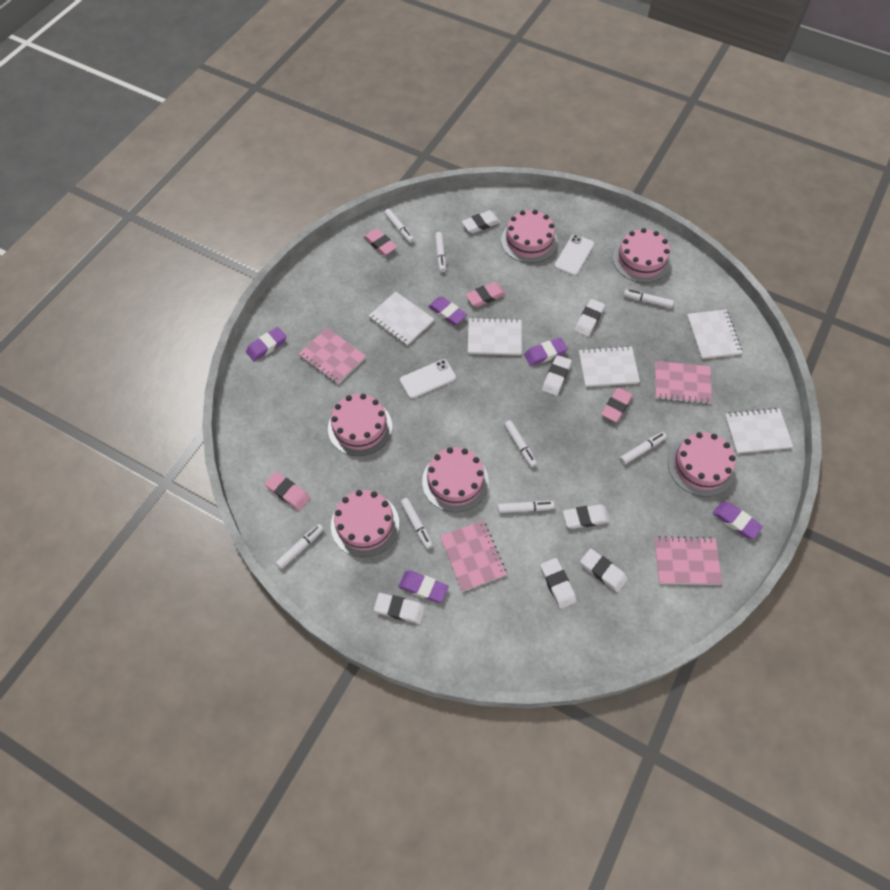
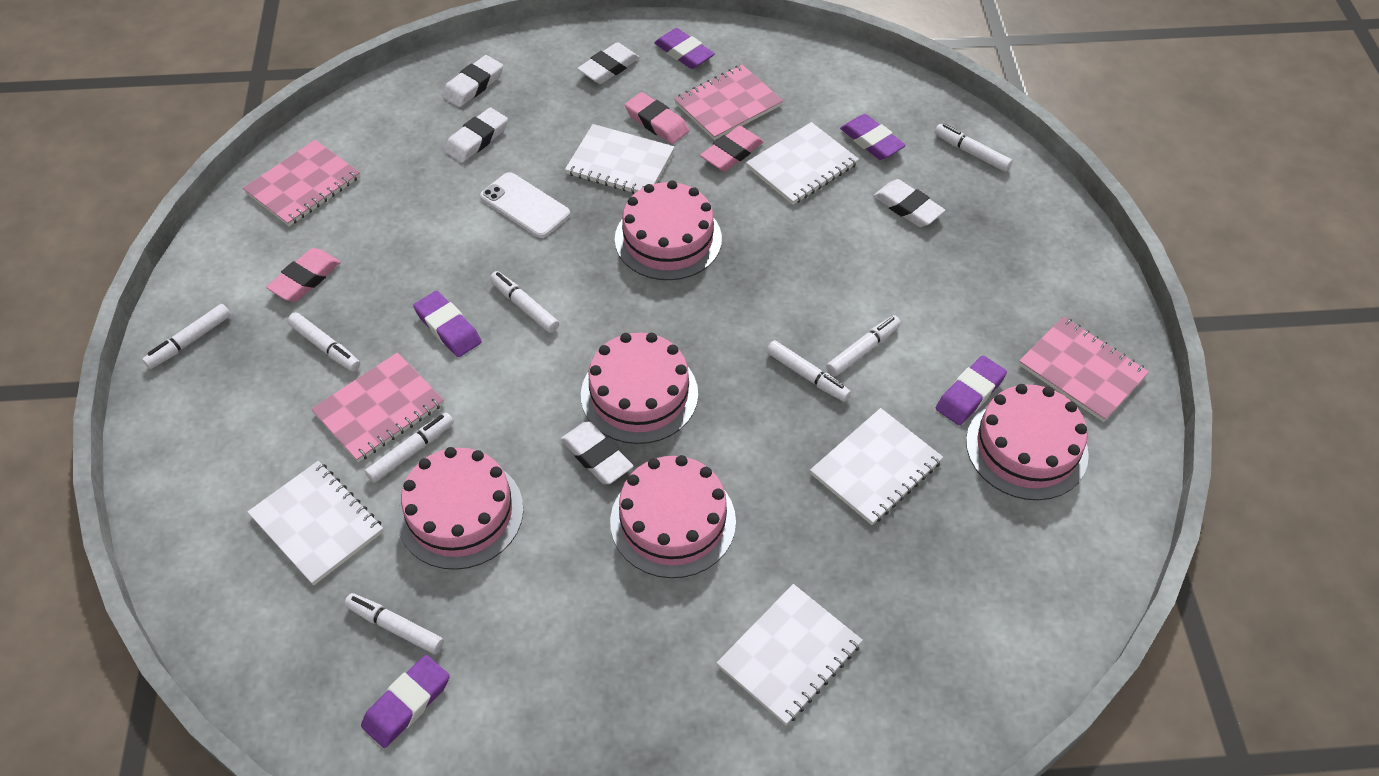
pink cake: 6 -> 5
pink eraser: 4 -> 3
white eraser: 7 -> 5
white phone: 2 -> 1

